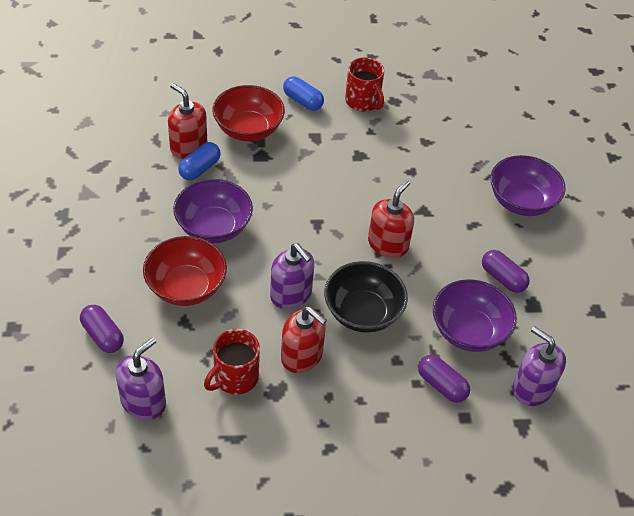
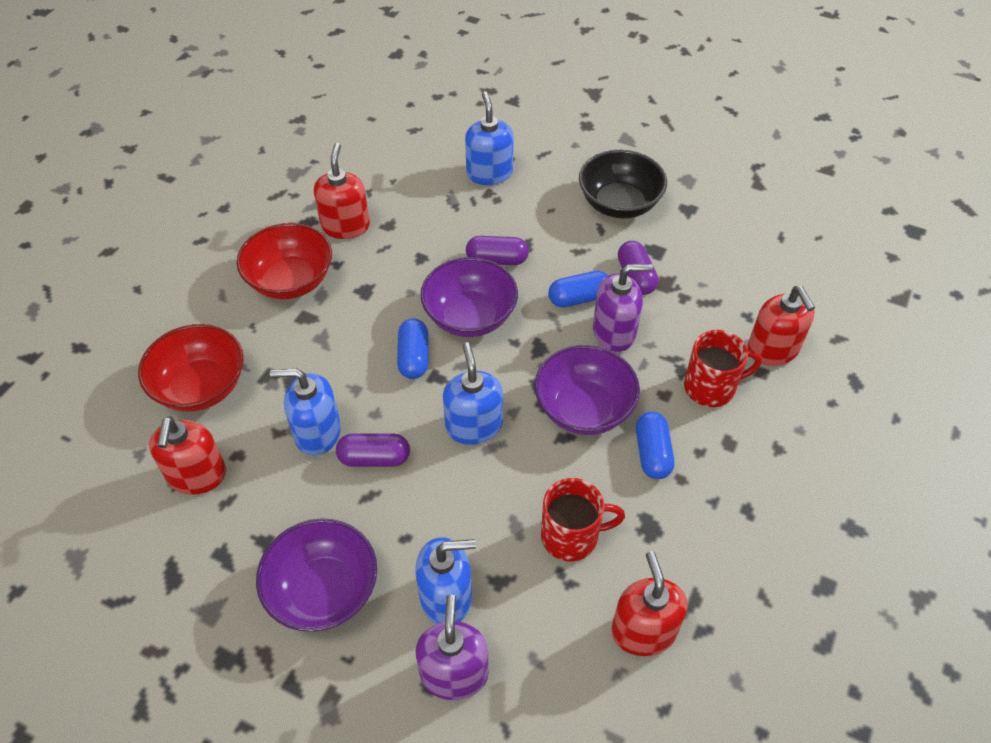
blue capsule: 2 -> 3
blue soap dispenser: 0 -> 4
purple soap dispenser: 3 -> 2
red soap dispenser: 3 -> 4

